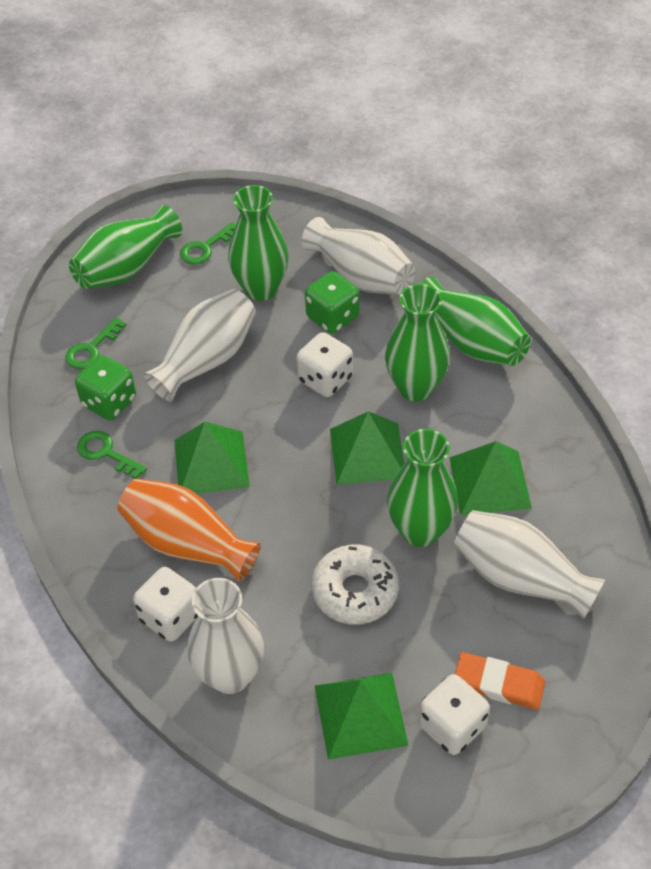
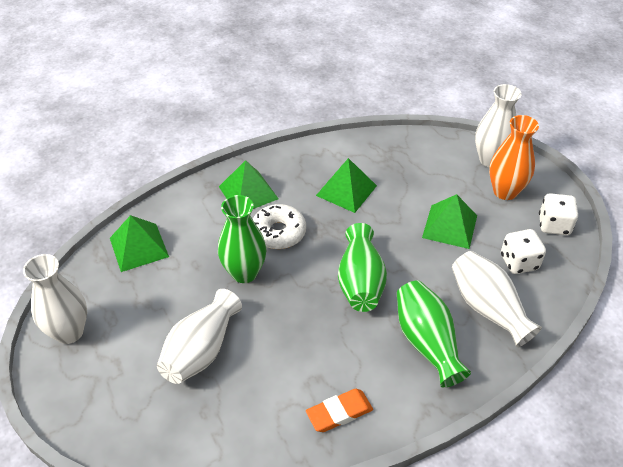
green dice: 2 -> 0
green key: 3 -> 0
green vase: 5 -> 3
white dice: 3 -> 2

